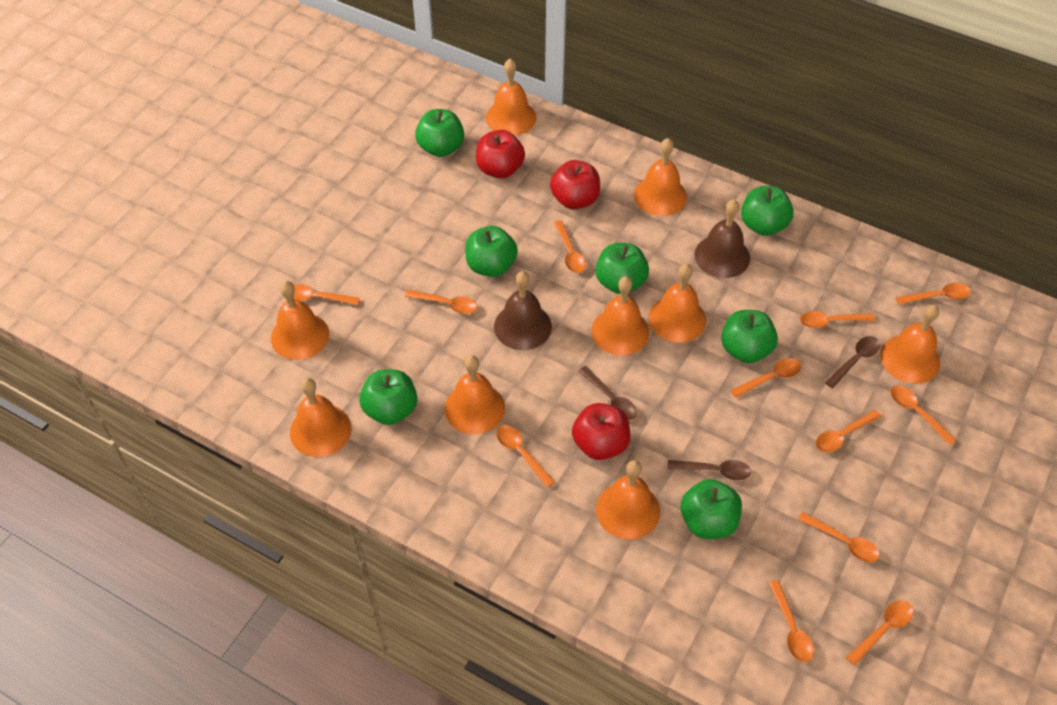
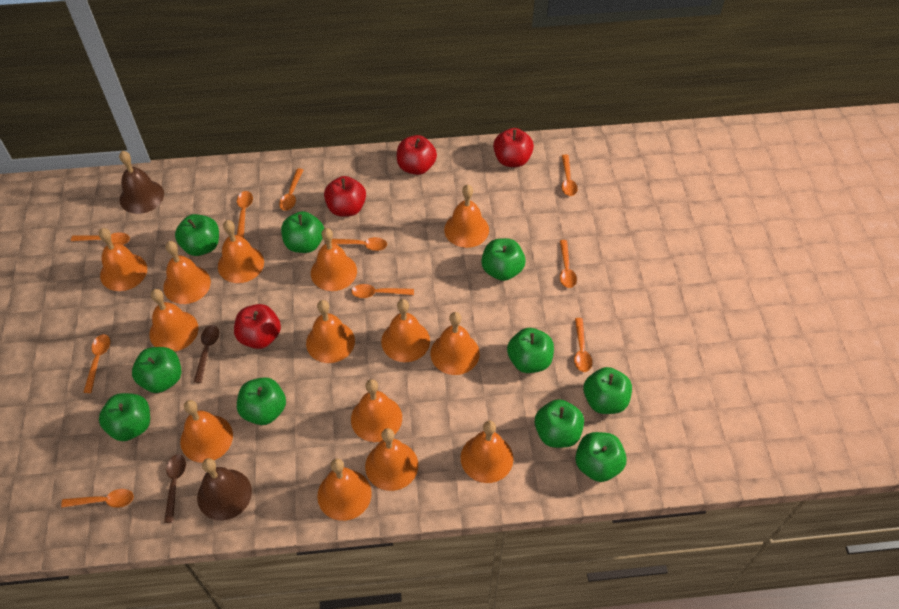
brown spoon: 3 -> 2
green apple: 7 -> 10
orange bell: 9 -> 14
orange spoon: 12 -> 10
red apple: 3 -> 4

